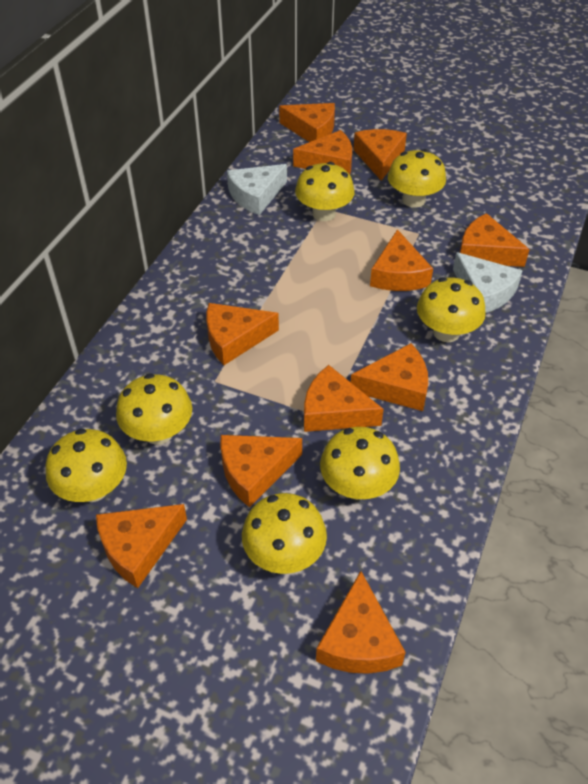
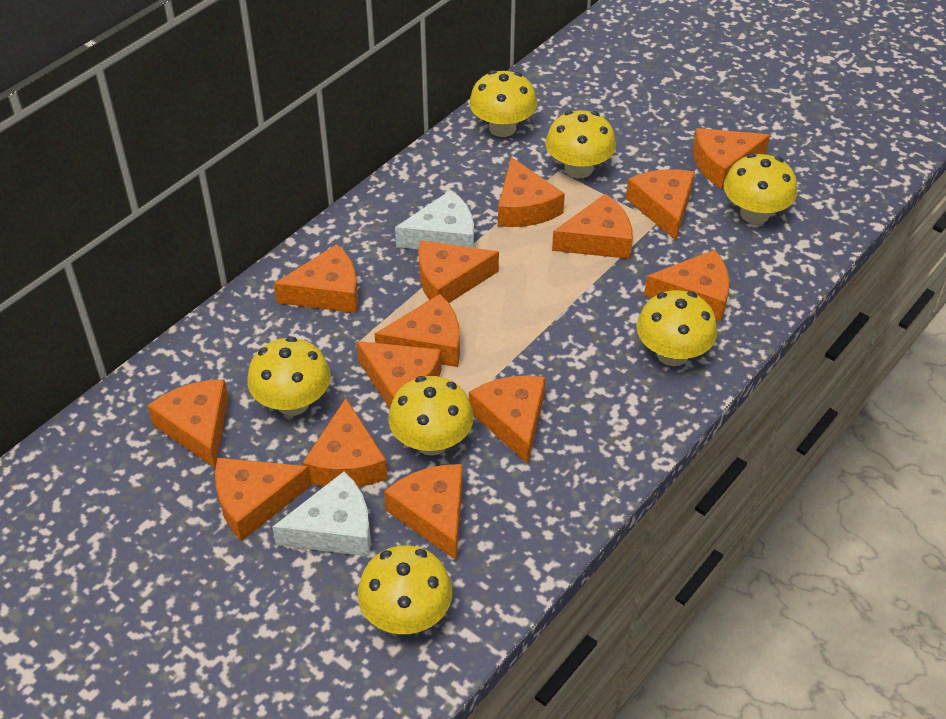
orange cheese: 11 -> 14

